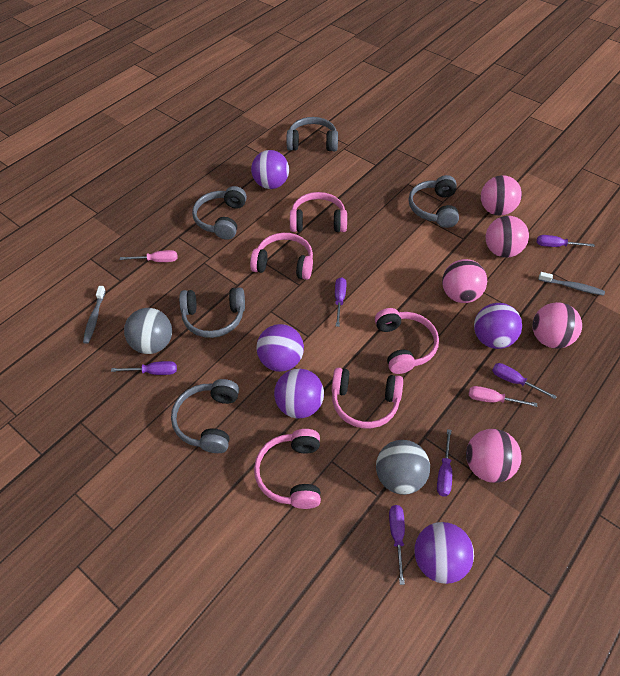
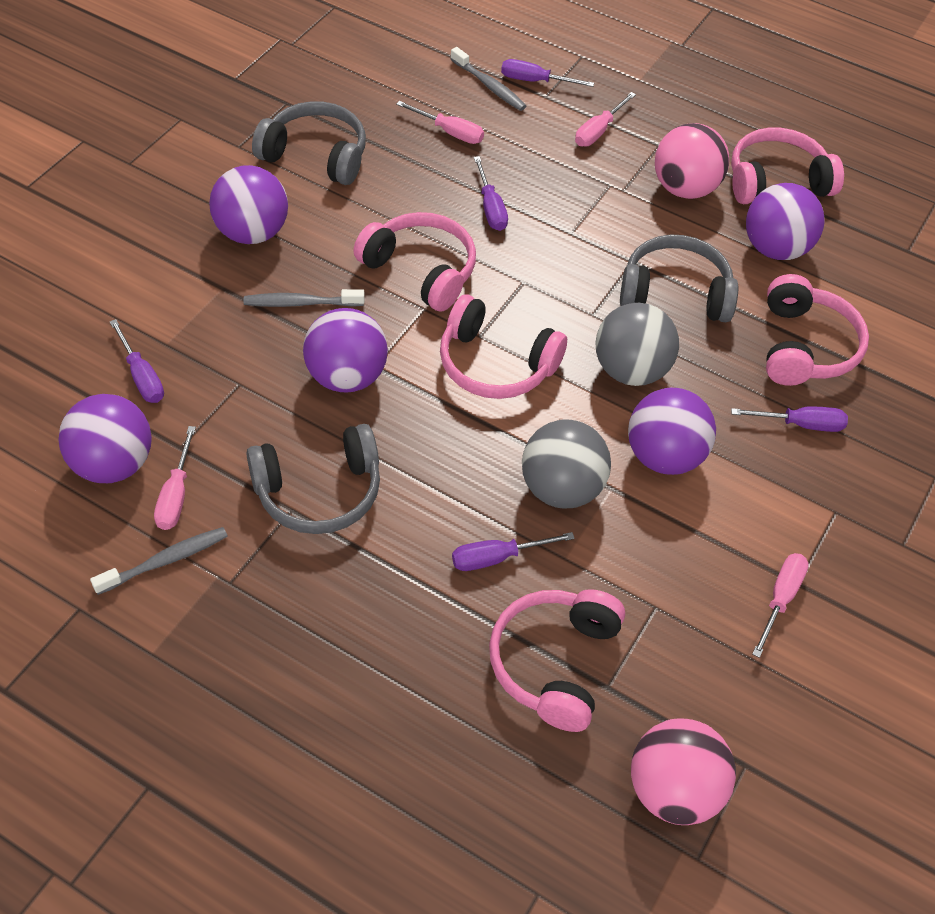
grey headphones: 5 -> 3
grey toothbrush: 2 -> 3
pink ball: 5 -> 2
pink screwdriver: 2 -> 4
purple screwdriver: 6 -> 5

